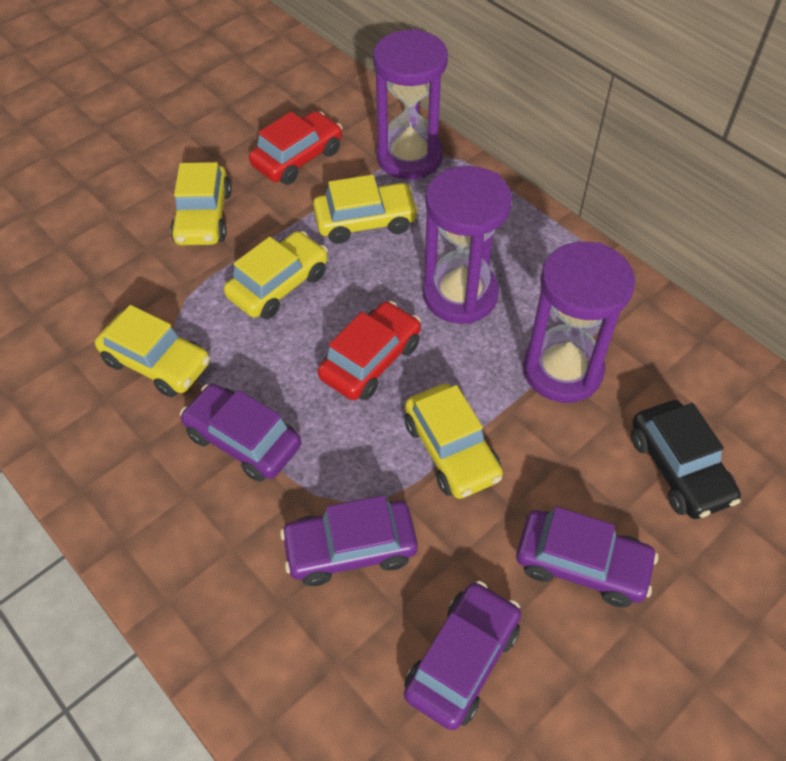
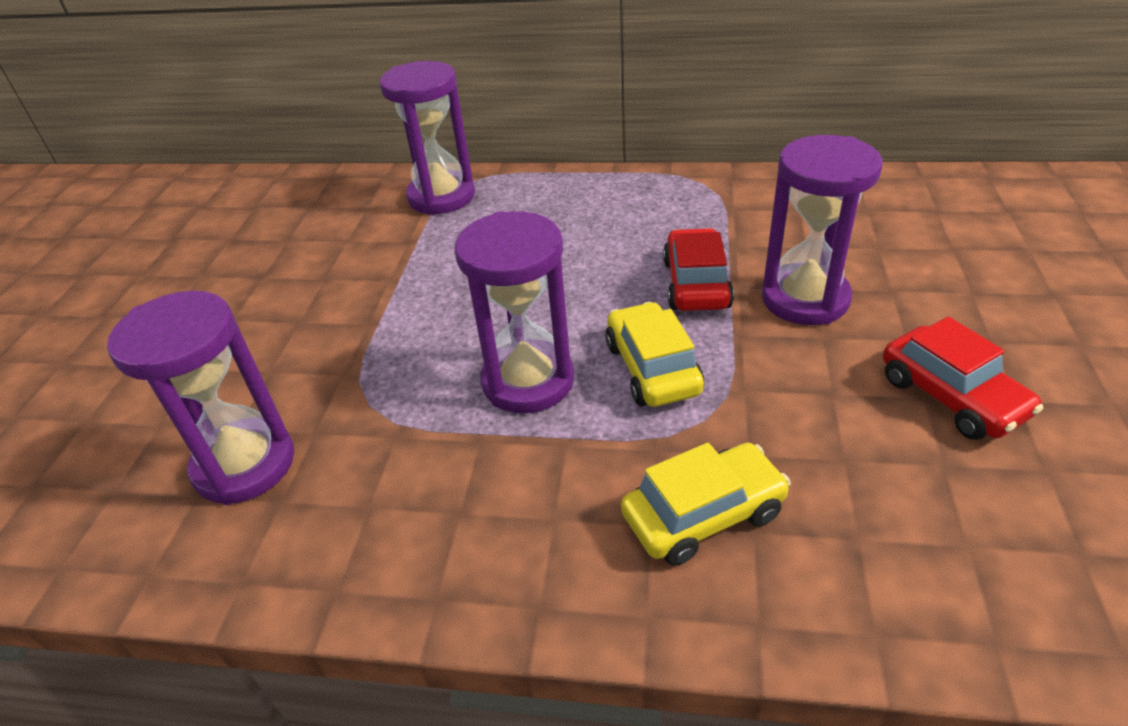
black car: 1 -> 0
purple car: 4 -> 0
purple hourglass: 3 -> 4
yellow car: 5 -> 2

